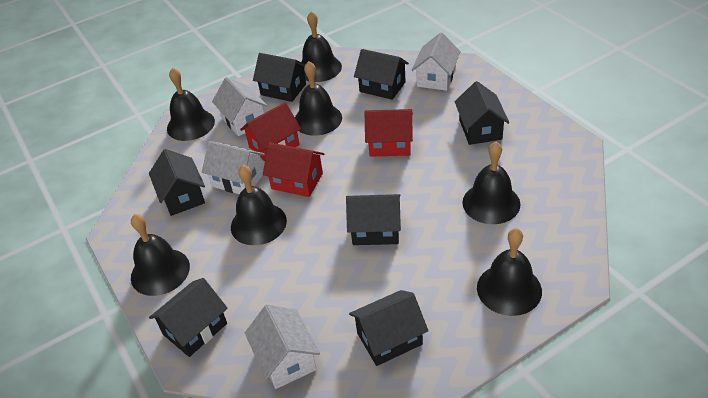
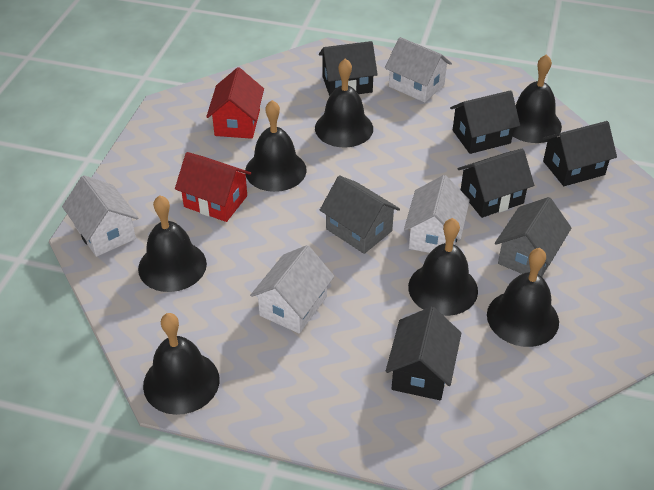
black house: 7 -> 5
grey house: 0 -> 2
red house: 3 -> 2

